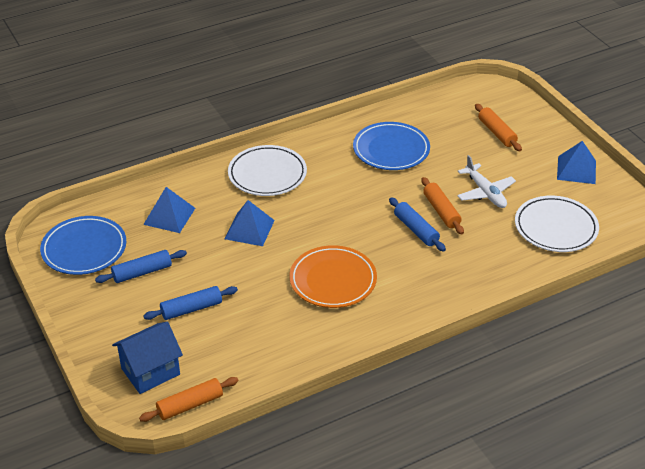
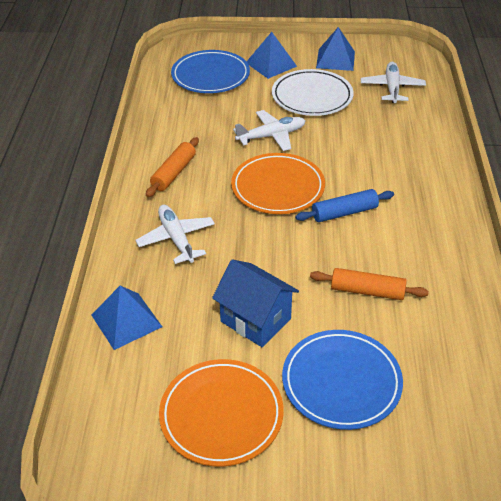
blue rolling pin: 3 -> 1
orange plate: 1 -> 2
orange rolling pin: 3 -> 2
white plane: 1 -> 3
white plate: 2 -> 1

